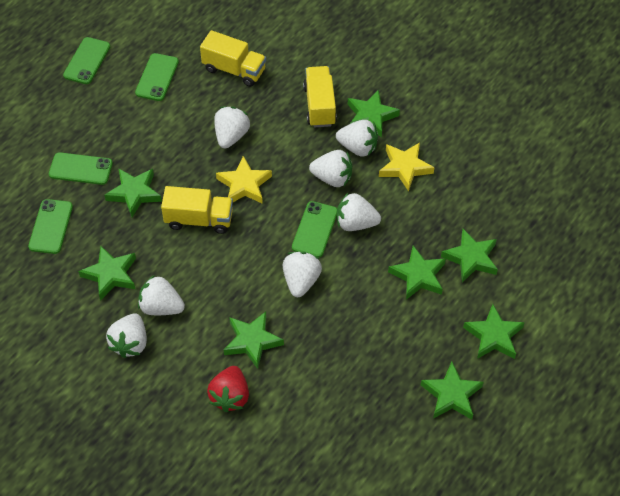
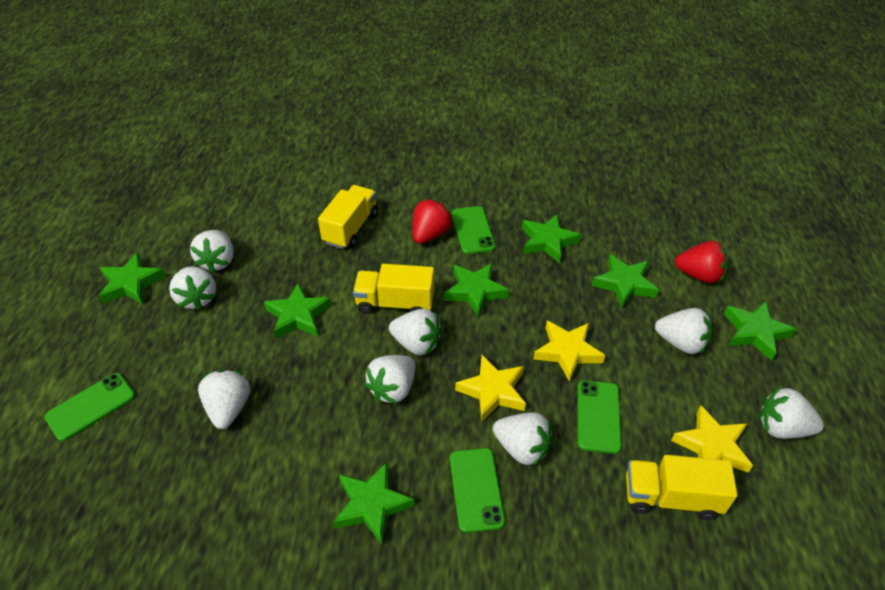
green phone: 5 -> 4
green star: 8 -> 7
red strawberry: 1 -> 2
white strawberry: 7 -> 8
yellow star: 2 -> 3

